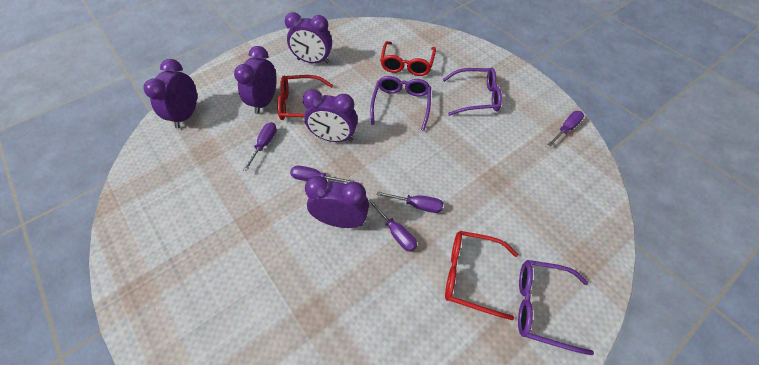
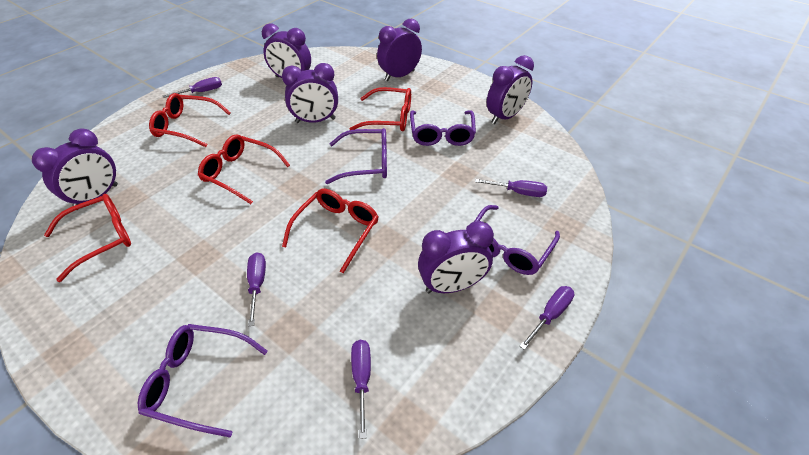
purple clock: 5 -> 6
purple glasses: 3 -> 4
red glasses: 3 -> 5

